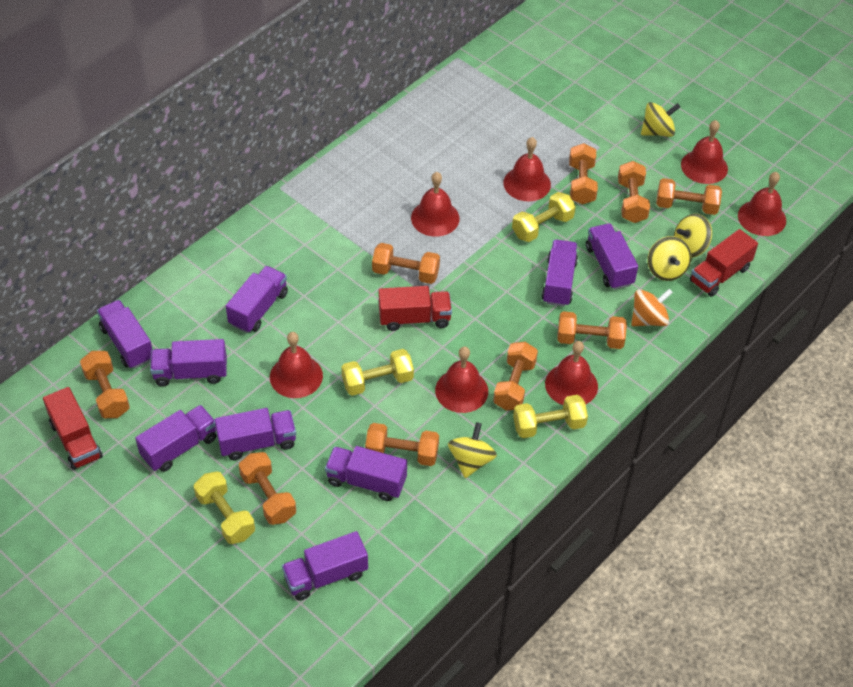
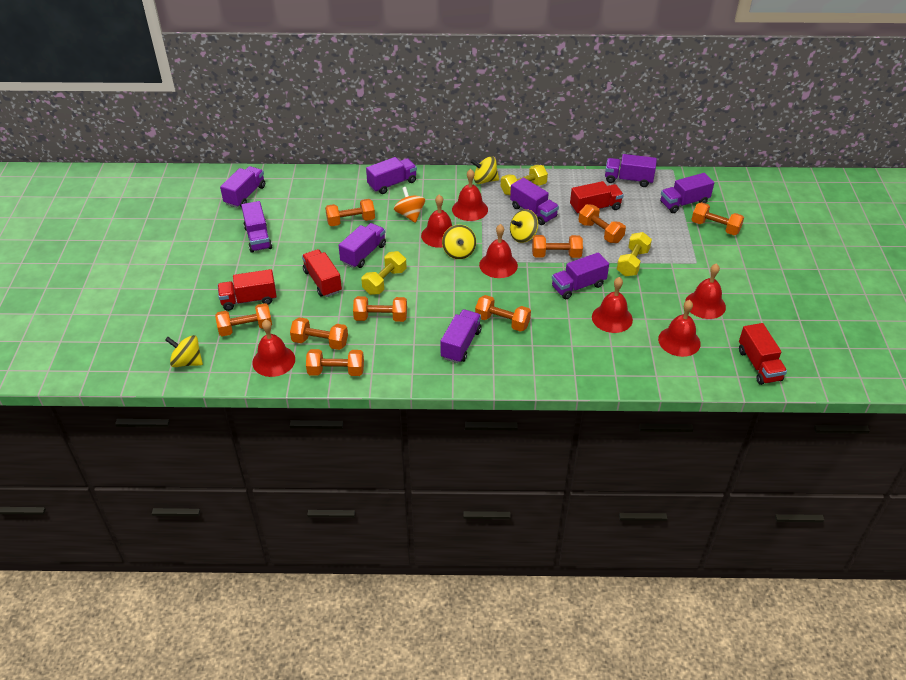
red truck: 3 -> 4
yellow dumbbell: 4 -> 3

